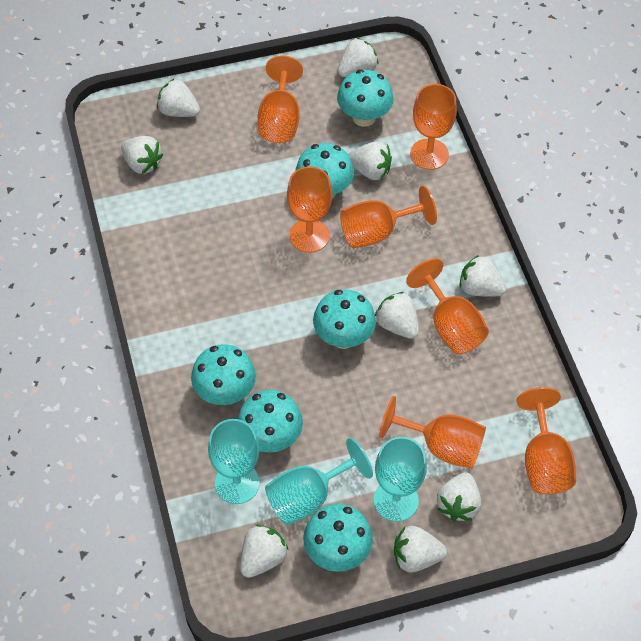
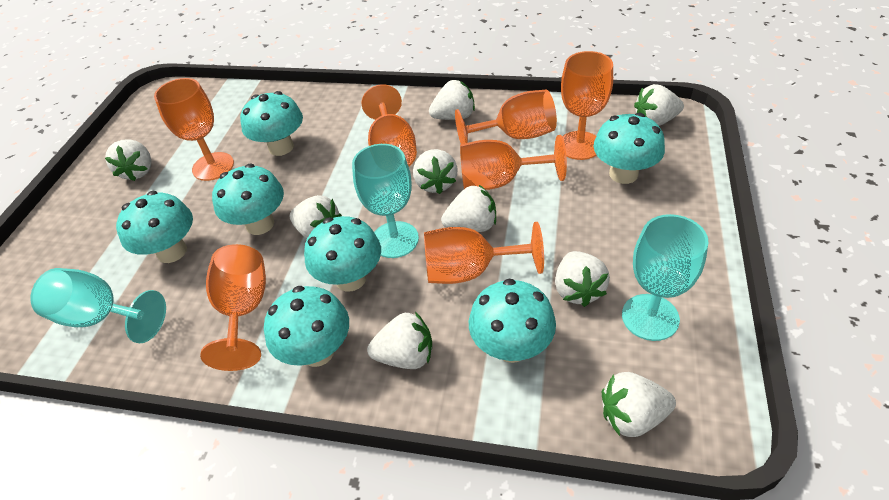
turquoise mushroom: 6 -> 7

